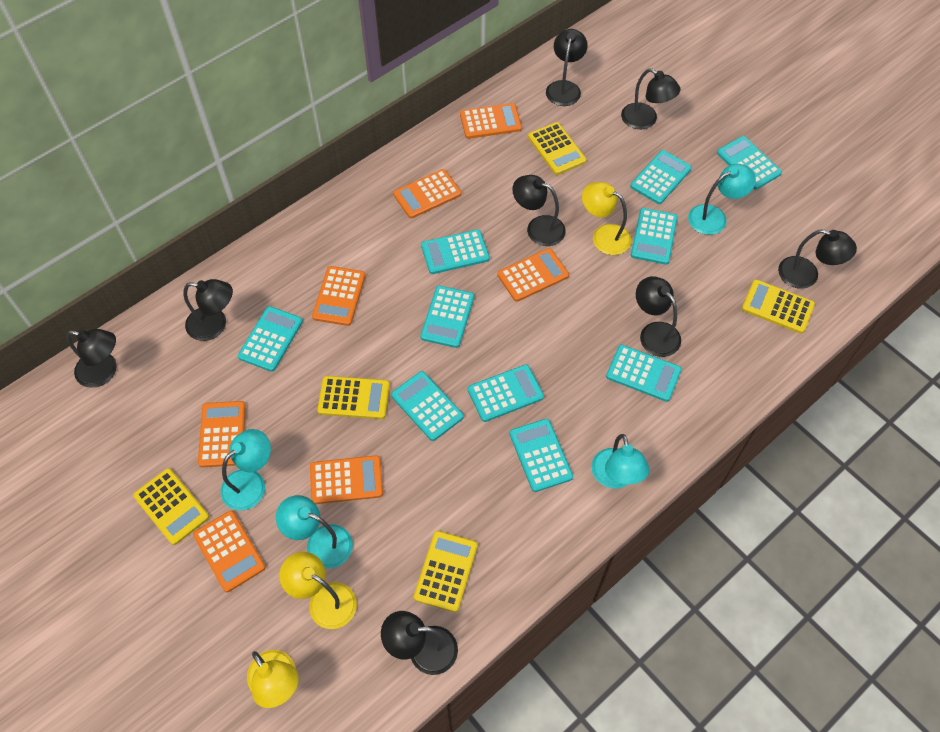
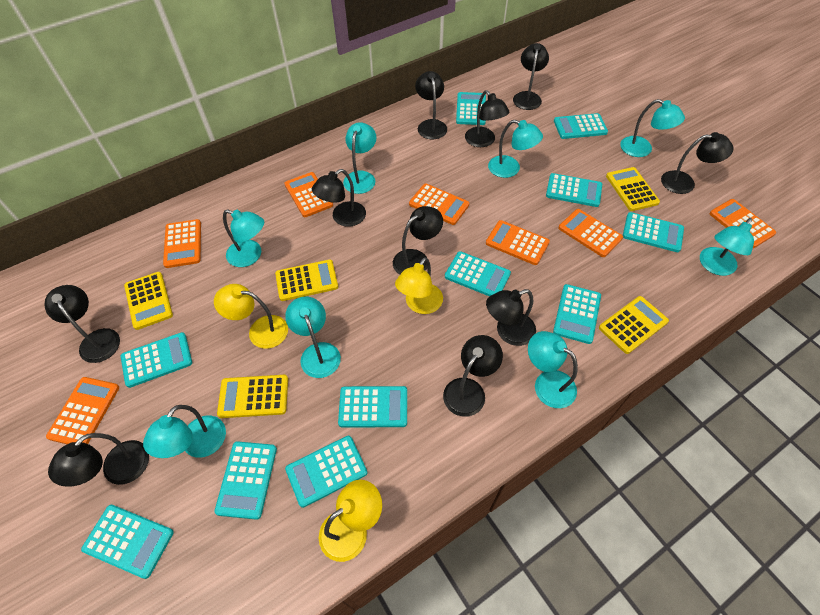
black lamp: 8 -> 10
turquoise calculator: 10 -> 11
turquoise lamp: 4 -> 8

